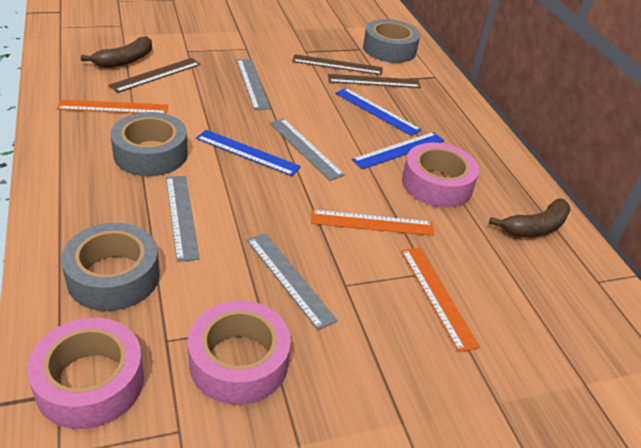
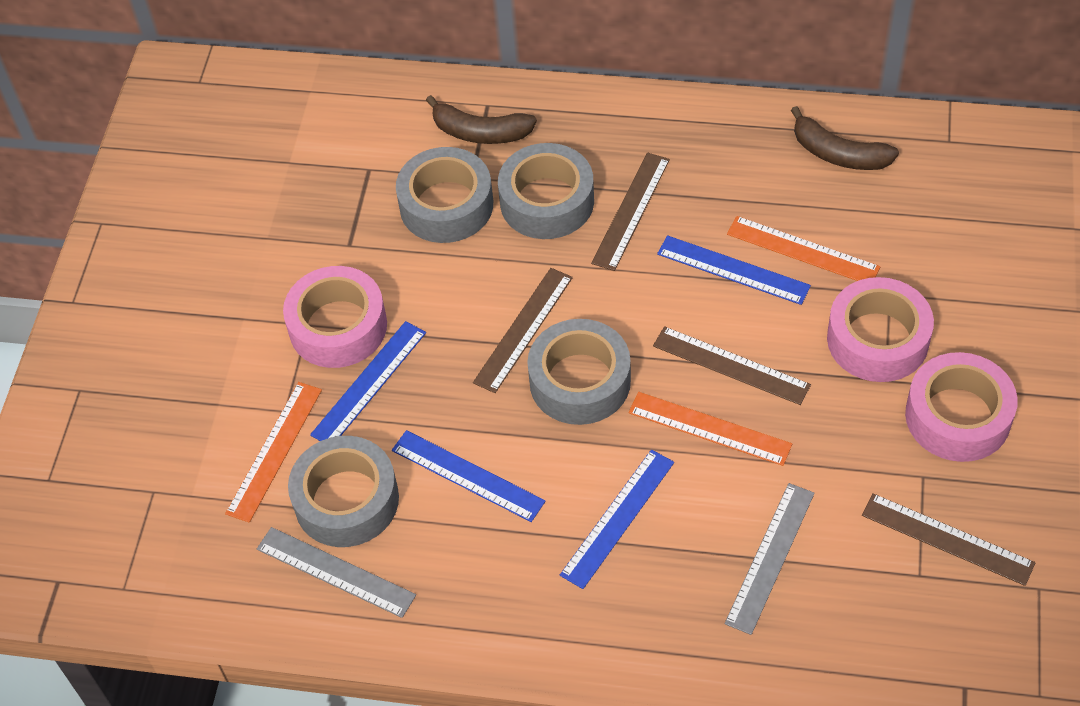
blue ruler: 3 -> 4
brown ruler: 3 -> 4
grey ruler: 4 -> 2
grey tape: 3 -> 4

